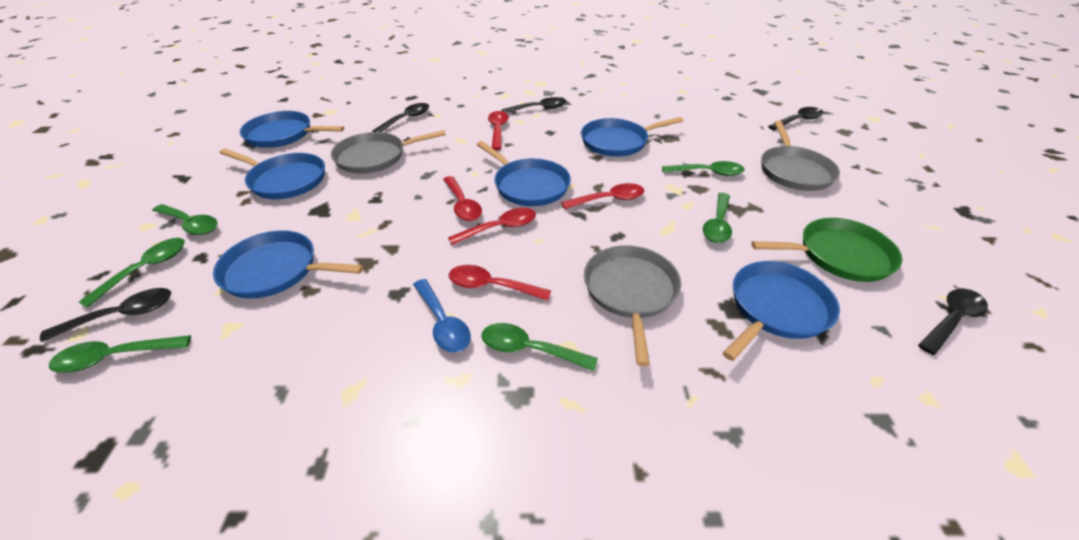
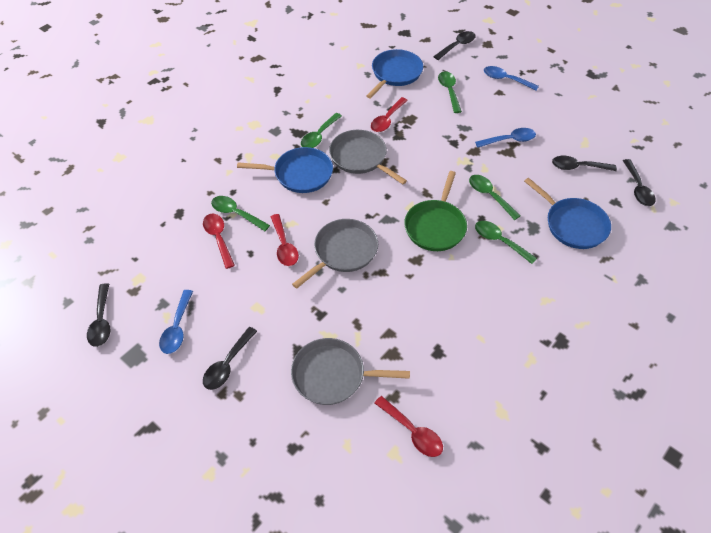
blue pan: 6 -> 3
blue spoon: 1 -> 3
green spoon: 6 -> 5
red spoon: 5 -> 4

